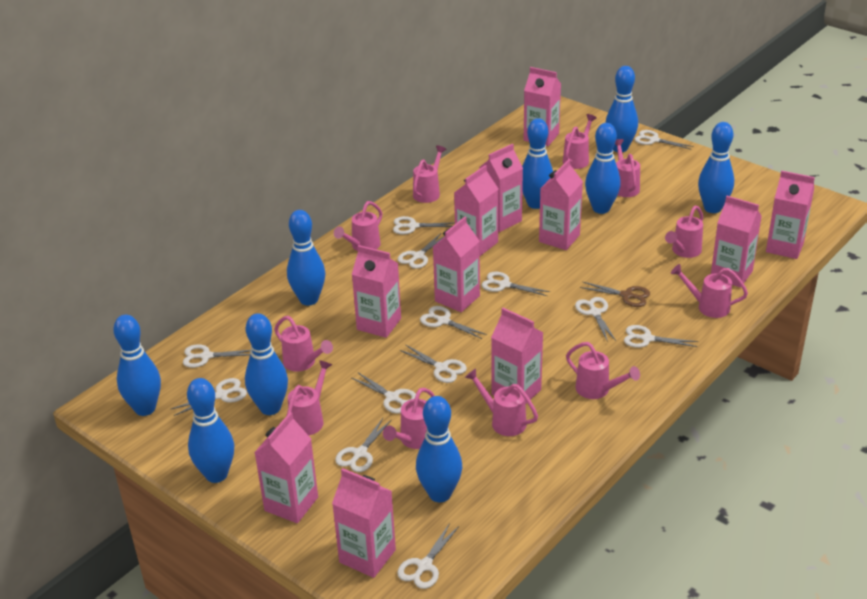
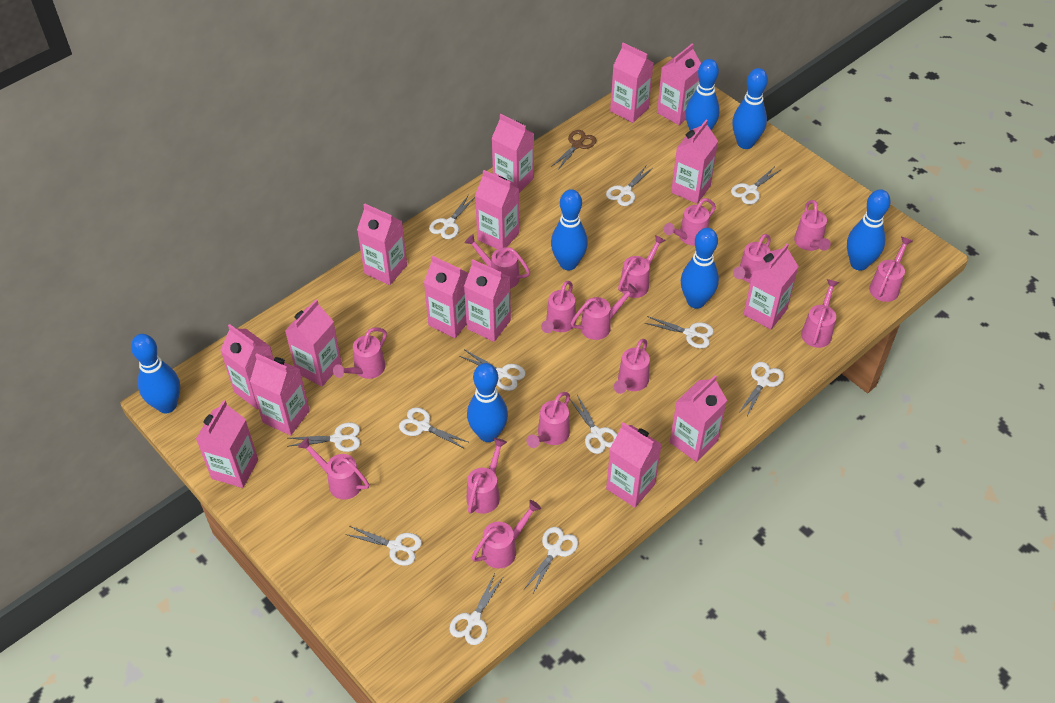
blue bowling pin: 9 -> 7
pink carton: 11 -> 15
pink watering can: 11 -> 15
white scissors: 13 -> 12

